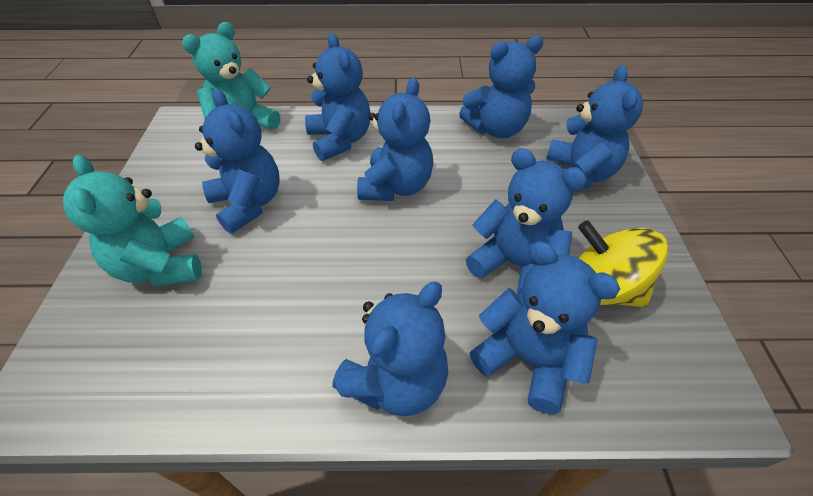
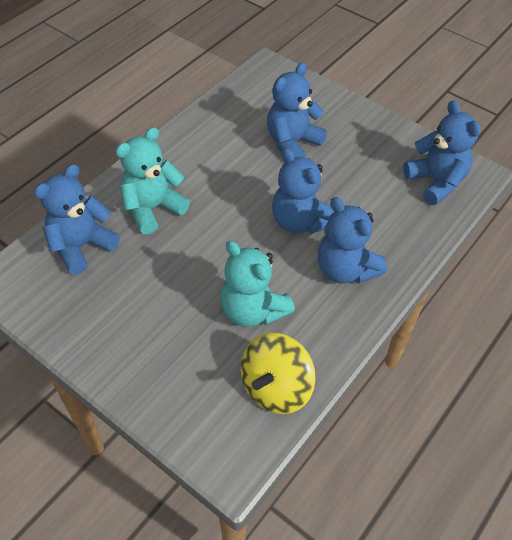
blue teddy bear: 8 -> 5

